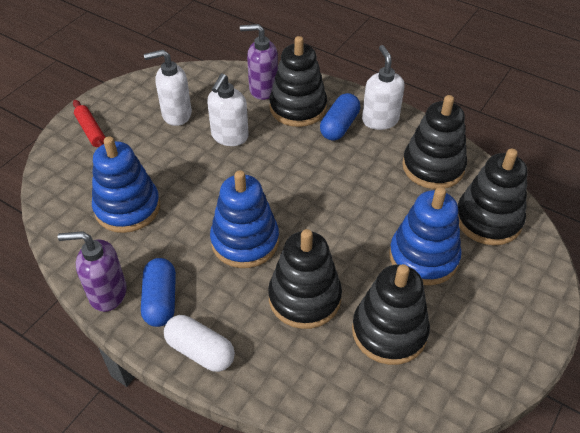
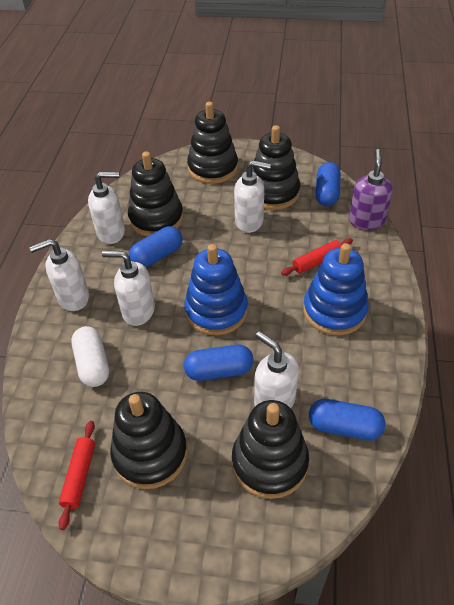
blue capsule: 2 -> 4
blue stacking toy: 3 -> 2
purple soap dispenser: 2 -> 1
red rolling pin: 1 -> 2
white soap dispenser: 3 -> 5

